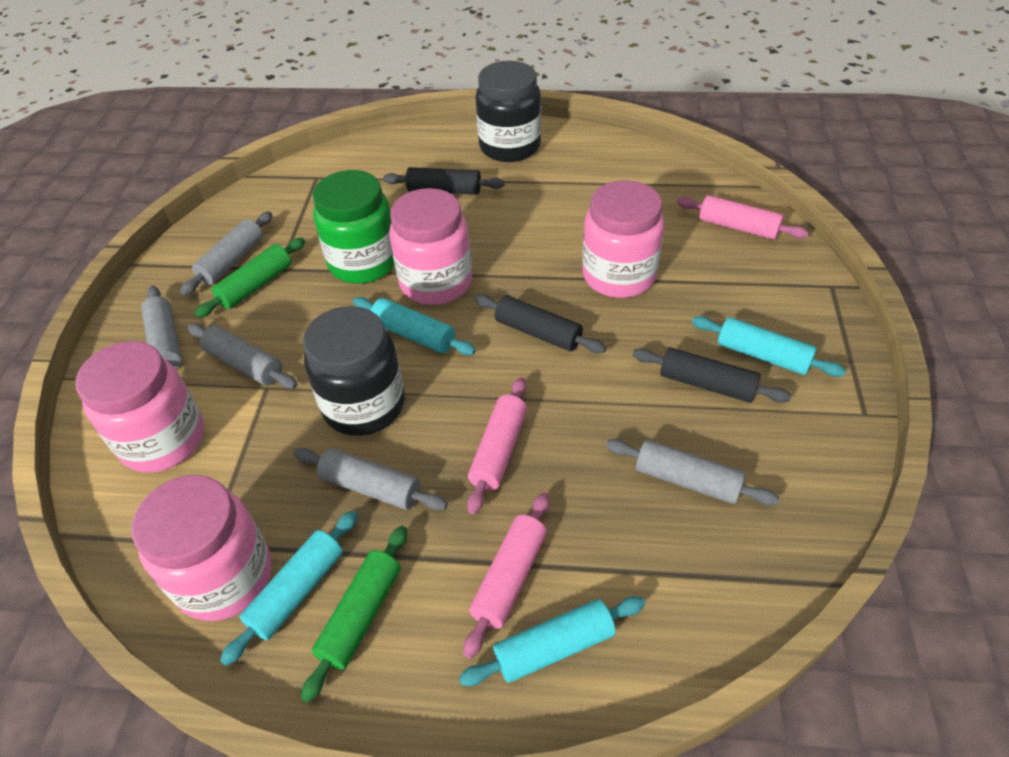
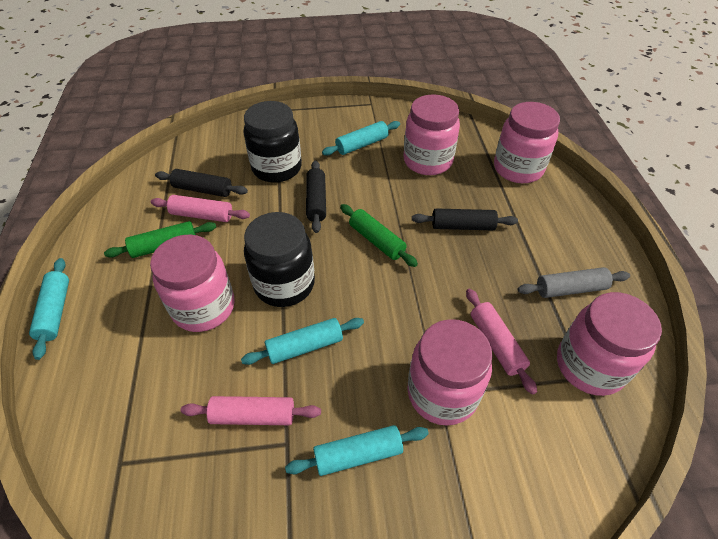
green jar: 1 -> 0
grey rolling pin: 5 -> 1
pink jar: 4 -> 5

